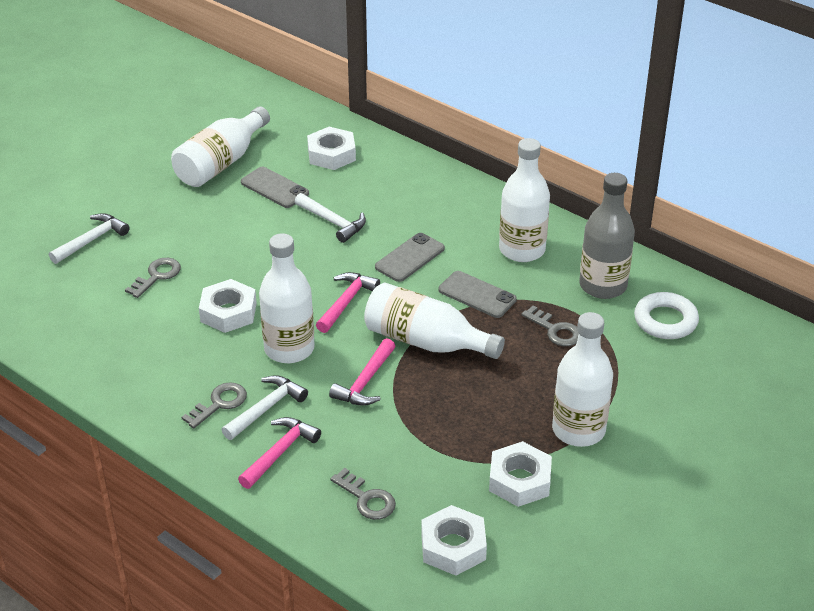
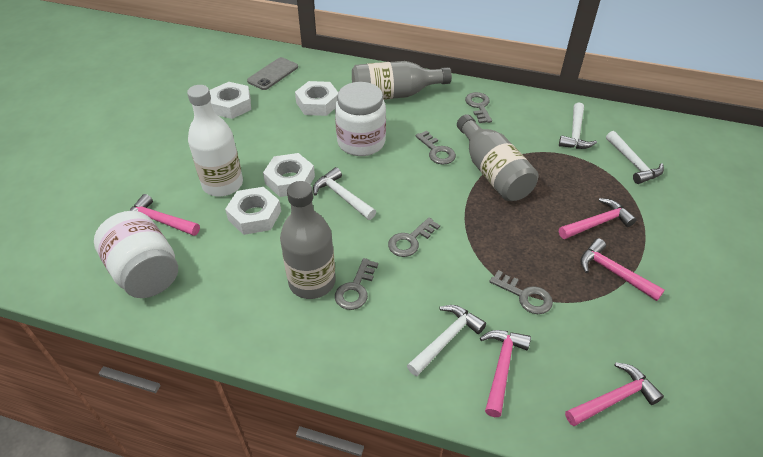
grey bottle: 1 -> 3
grey key: 4 -> 5
grey phone: 3 -> 1
pink hammer: 3 -> 5
white bottle: 5 -> 1
white hammer: 3 -> 4
white jar: 0 -> 2
white ring: 1 -> 0

